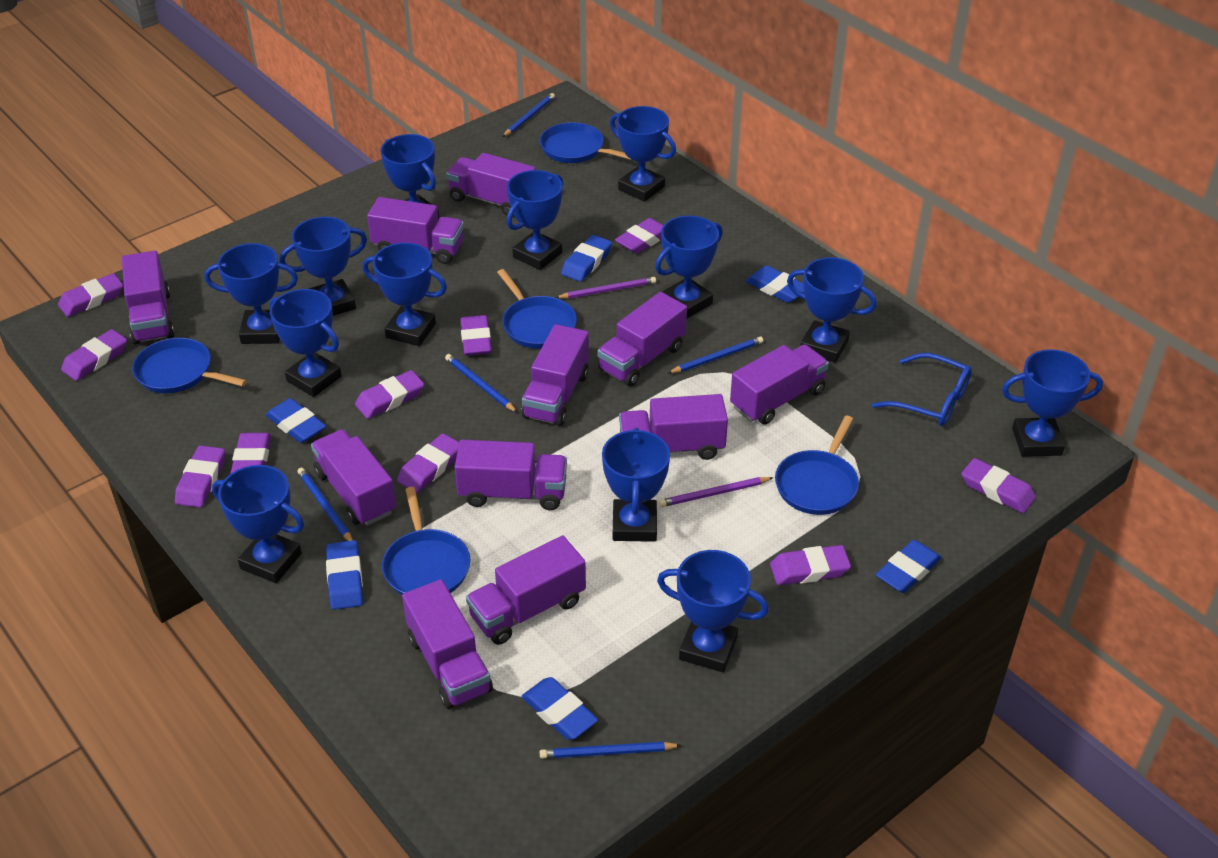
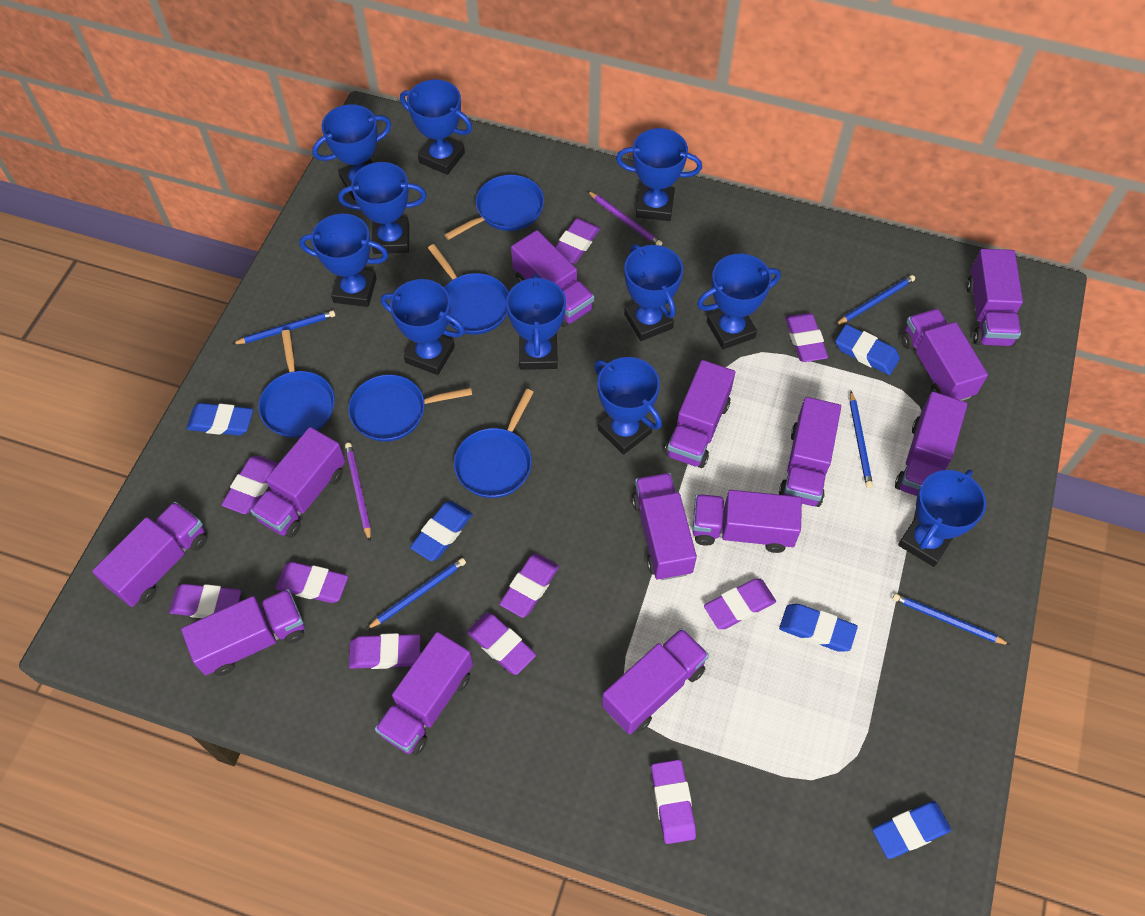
blue eraser: 6 -> 5
blue glasses: 1 -> 0
blue trophy: 13 -> 11
purple truck: 11 -> 13

